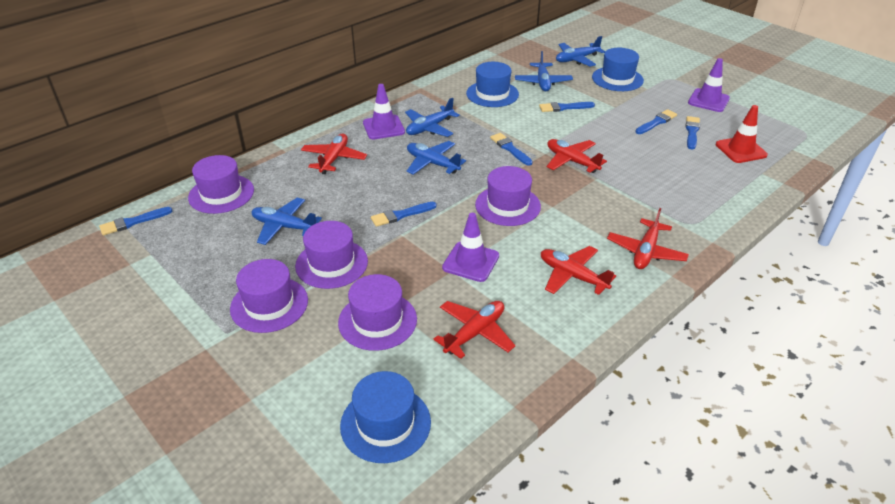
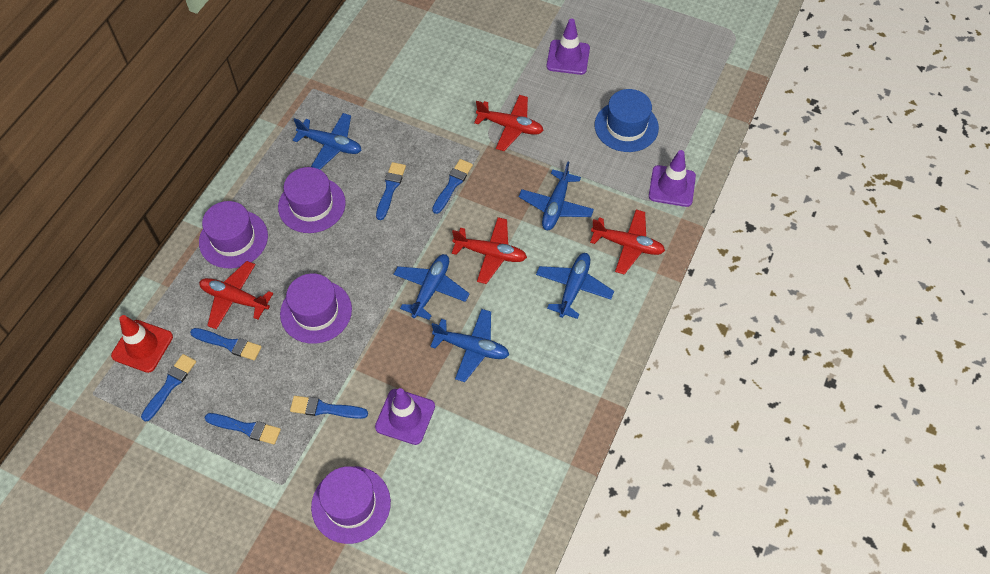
blue hat: 3 -> 1
purple hat: 5 -> 4
red plane: 5 -> 4

